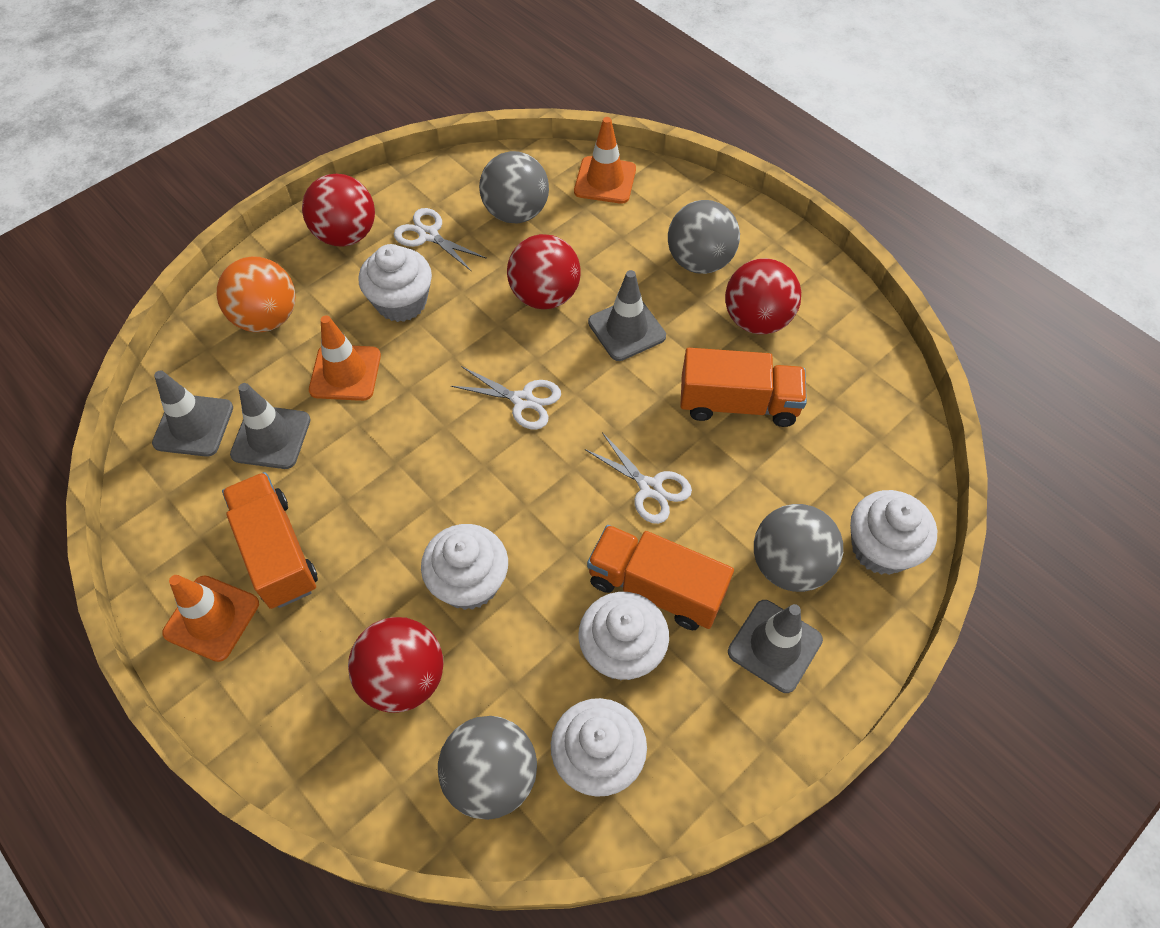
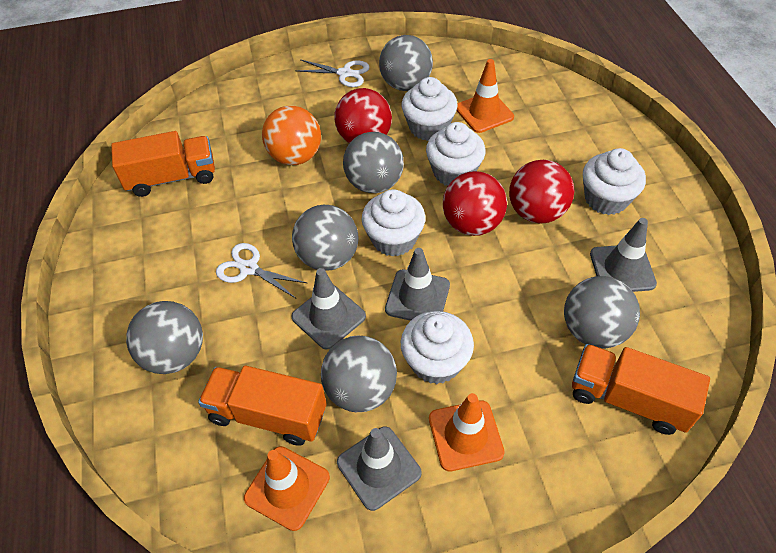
grey ball: 4 -> 6
red ball: 4 -> 3
white scissors: 3 -> 2

